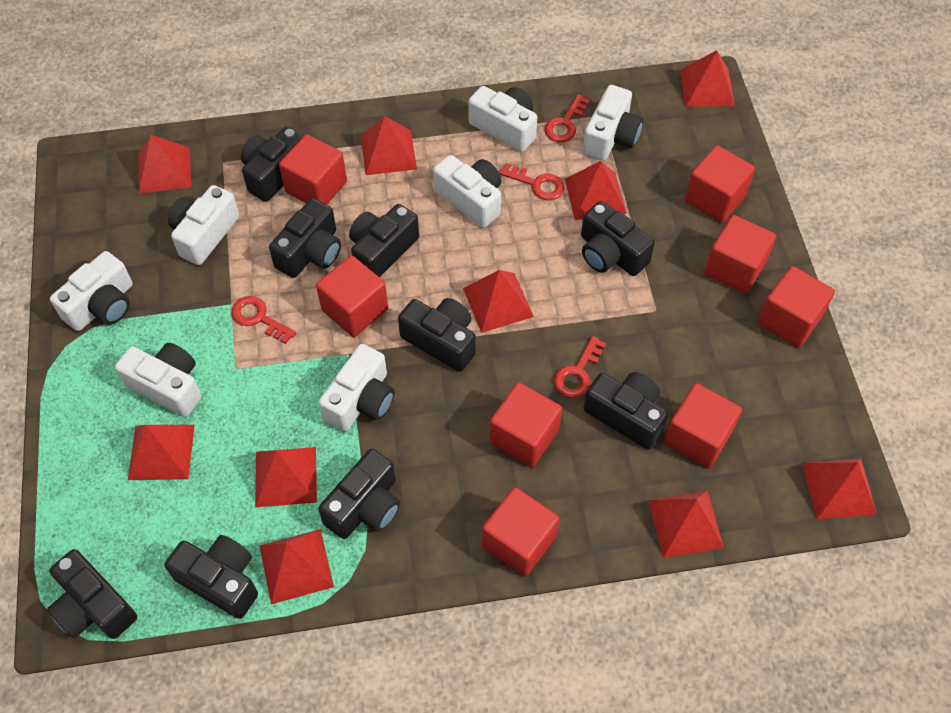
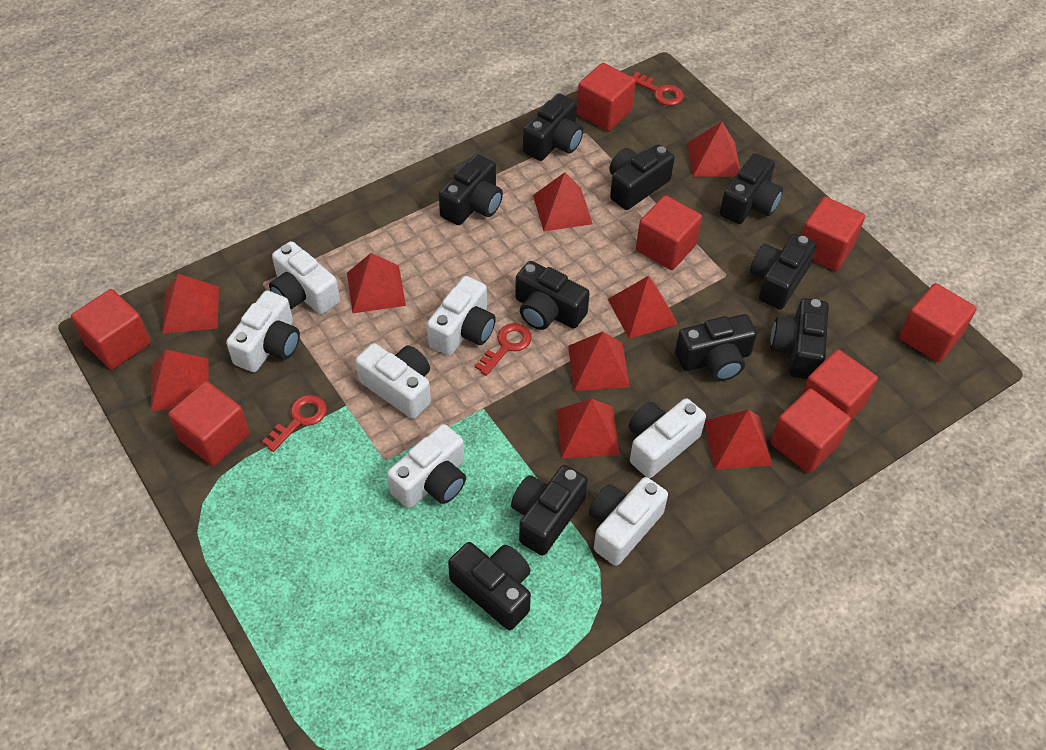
black camera: 9 -> 10
red key: 4 -> 3
red pyramid: 10 -> 9

